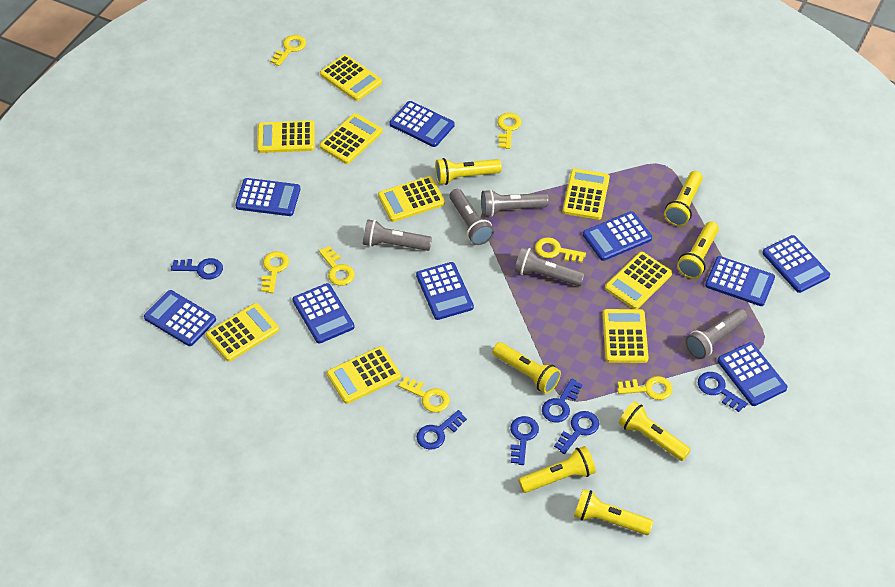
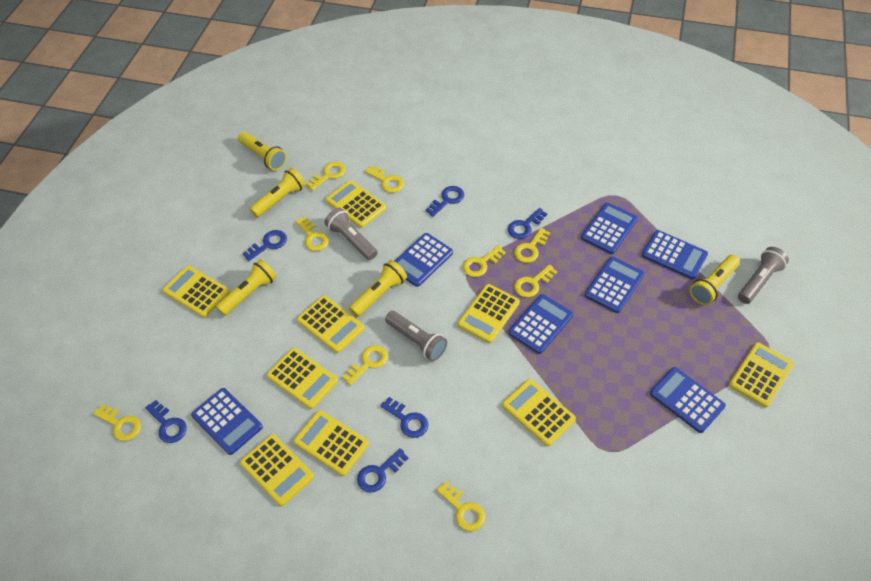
blue calculator: 9 -> 7
grey flashlight: 5 -> 3
yellow flashlight: 7 -> 5
yellow key: 7 -> 9

